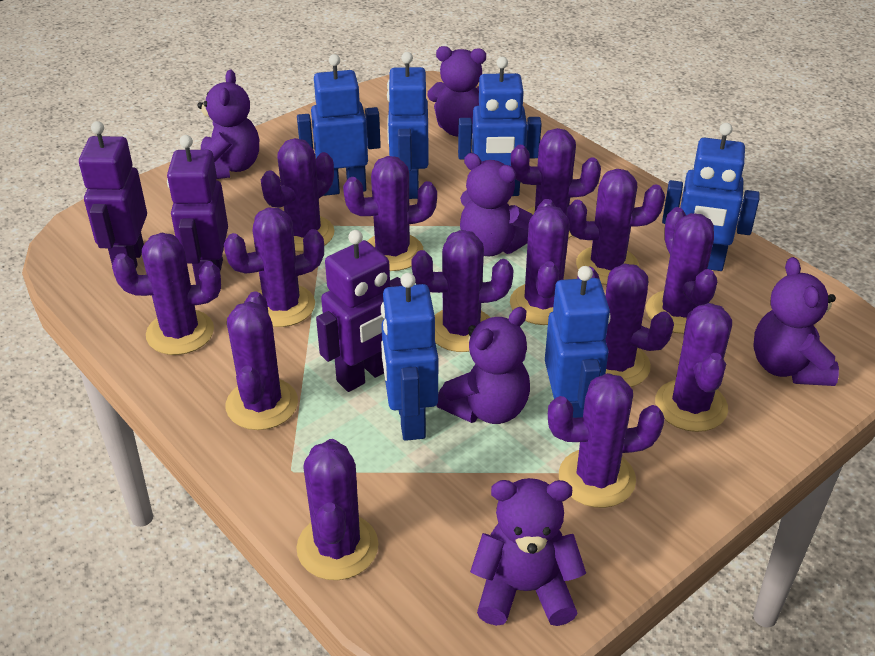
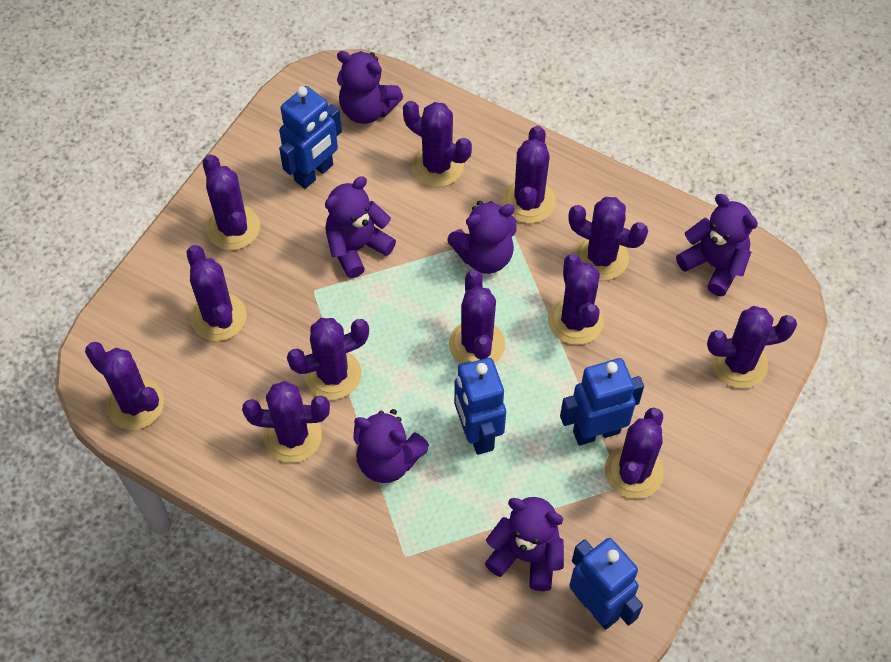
blue robot: 6 -> 4
purple cactus: 14 -> 12
purple robot: 3 -> 0

